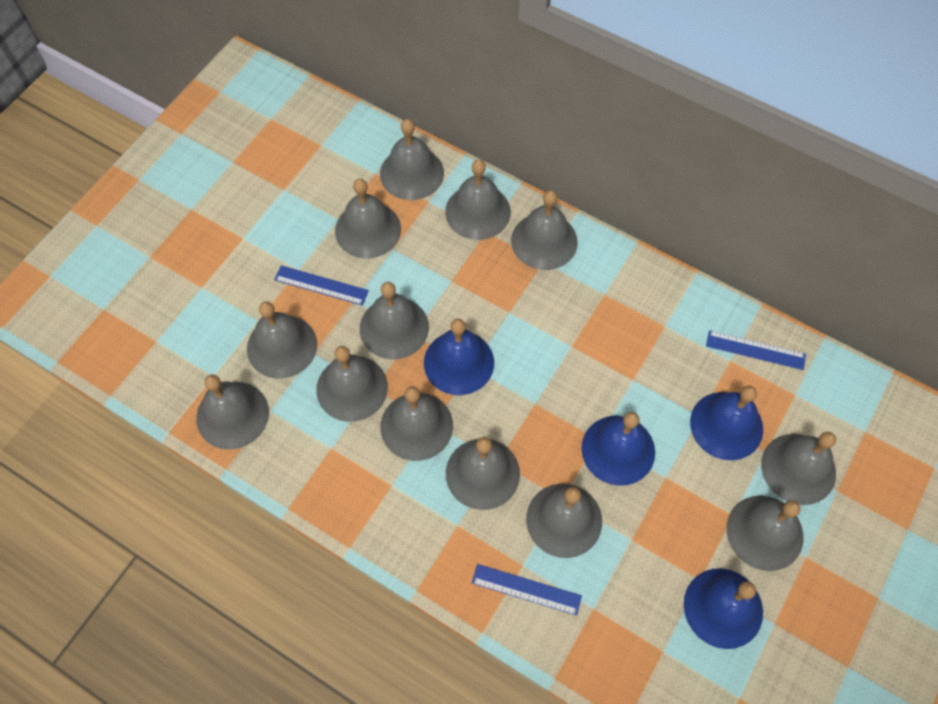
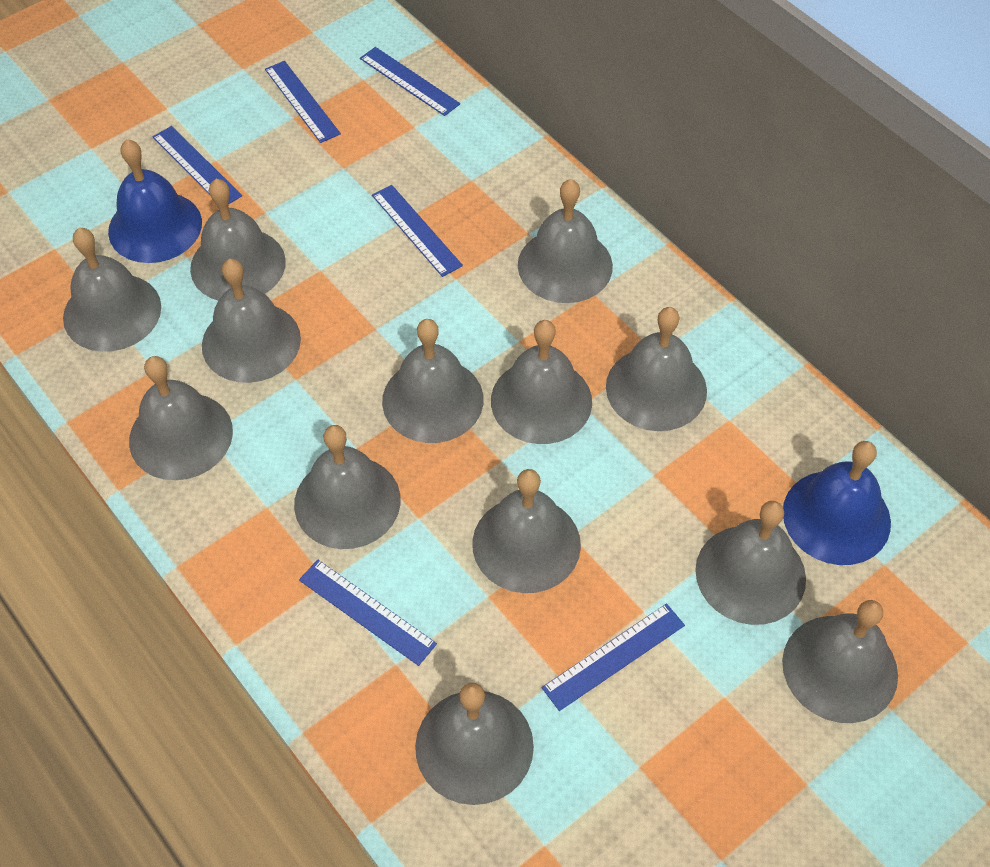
blue bell: 4 -> 2
blue ruler: 3 -> 6

